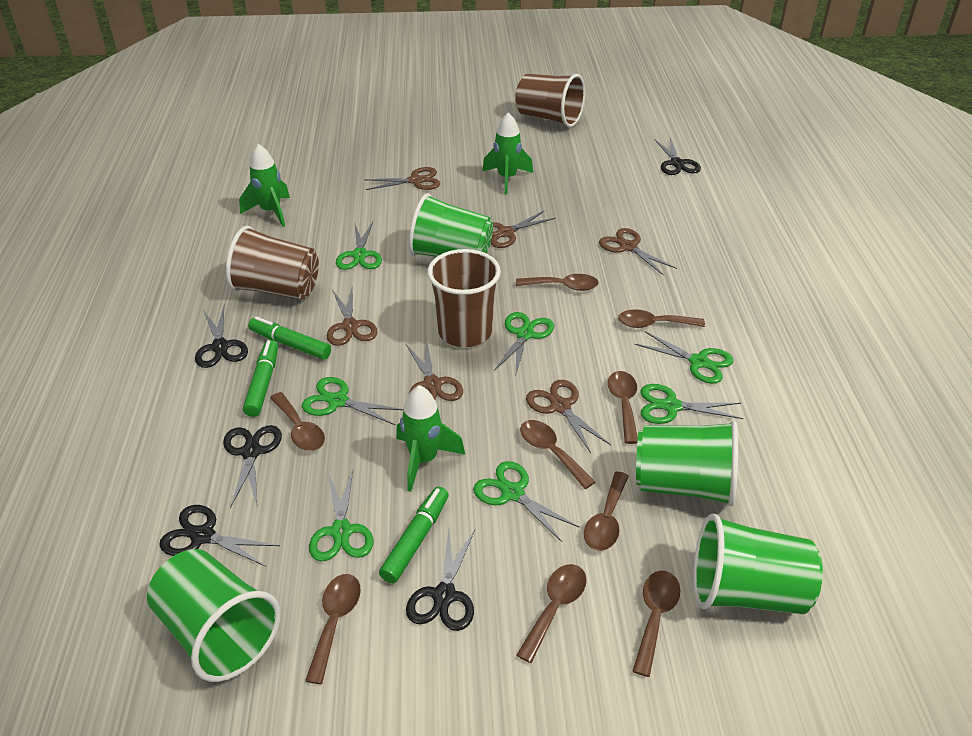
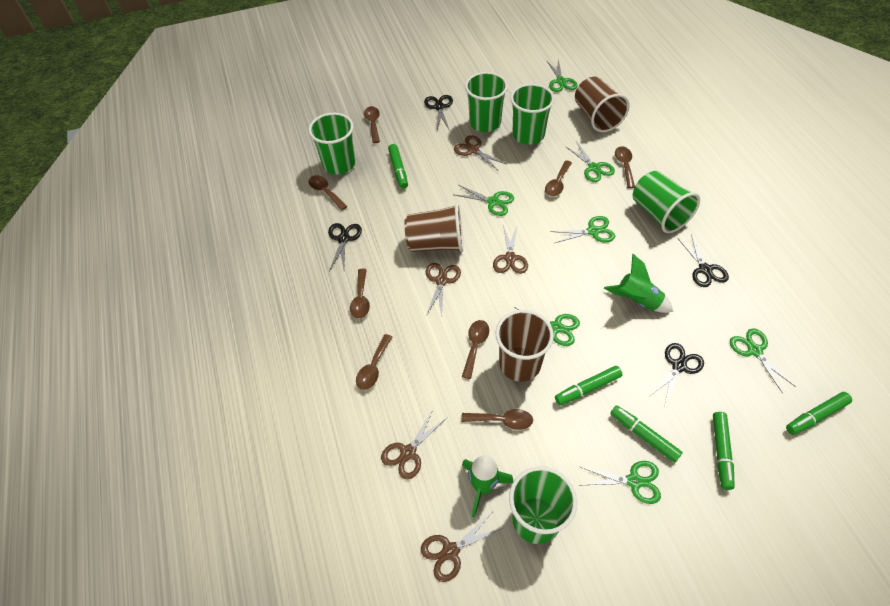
black scissors: 5 -> 4
brown scissors: 6 -> 5
brown spoon: 9 -> 8
green cup: 4 -> 5
green marker: 3 -> 5
green rocket: 3 -> 2

